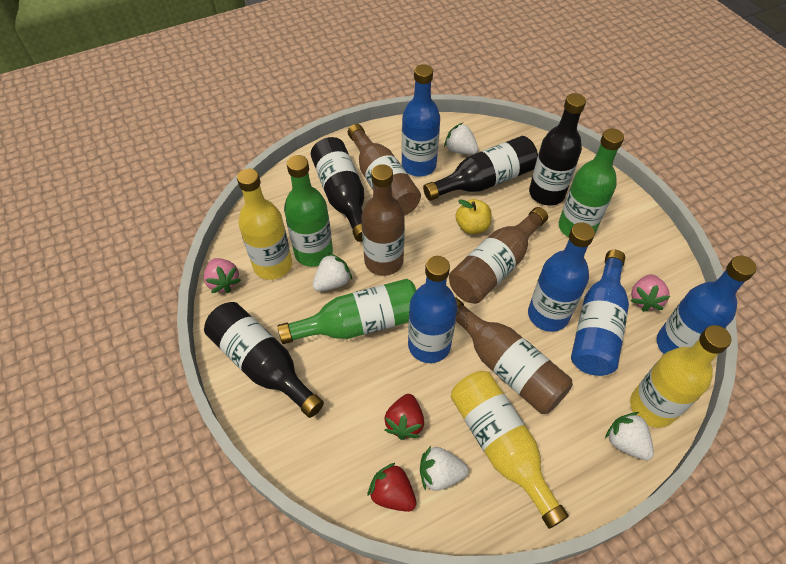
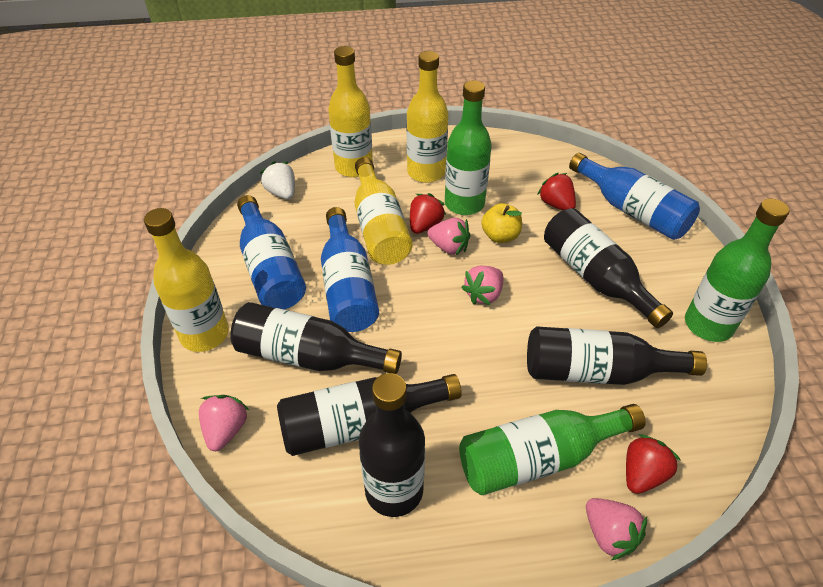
black bottle: 4 -> 5
blue bottle: 5 -> 3
brown bottle: 4 -> 0
pink strawberry: 2 -> 4
red strawberry: 2 -> 3
white strawberry: 4 -> 1
yellow bottle: 3 -> 4

